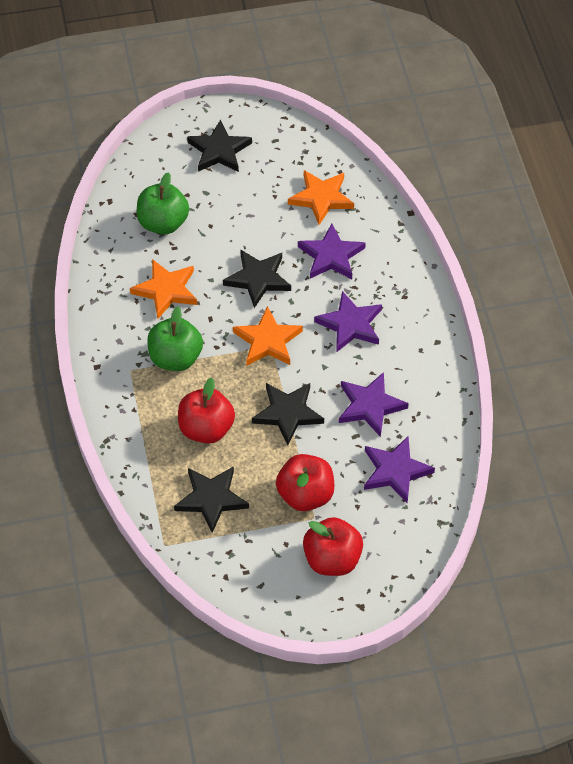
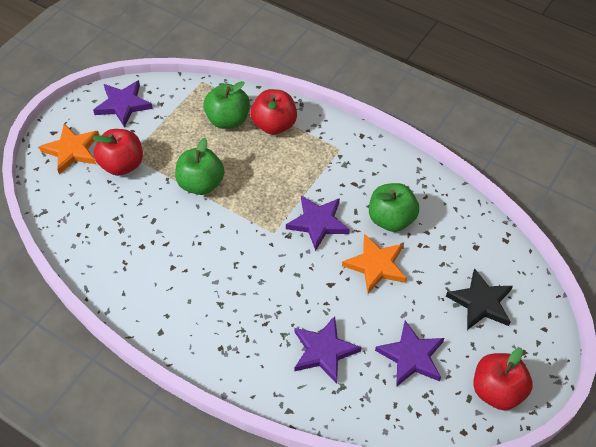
black star: 4 -> 1
green apple: 2 -> 3
orange star: 3 -> 2

